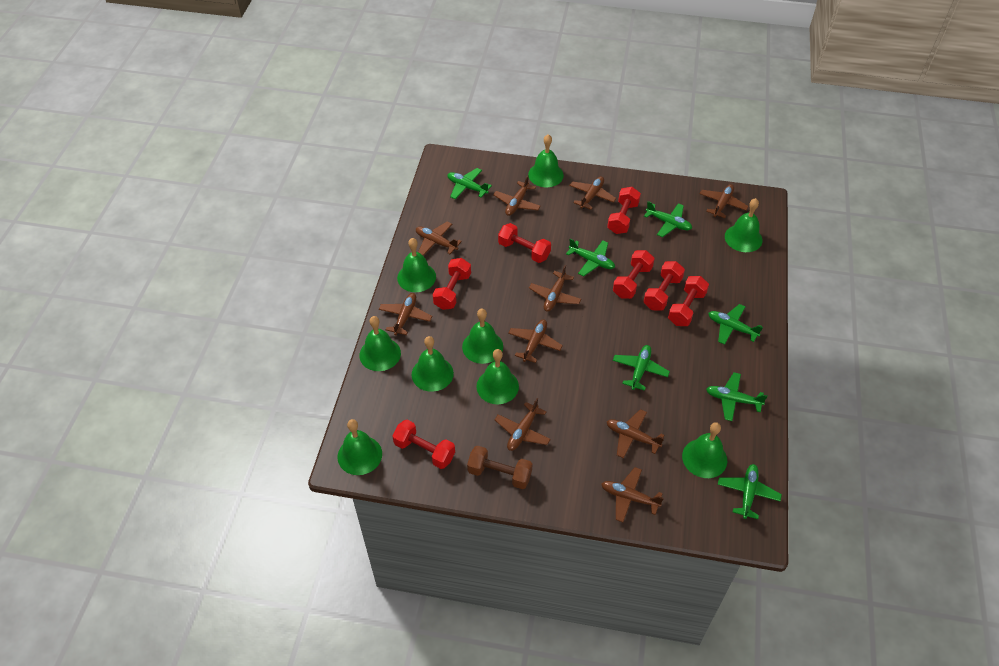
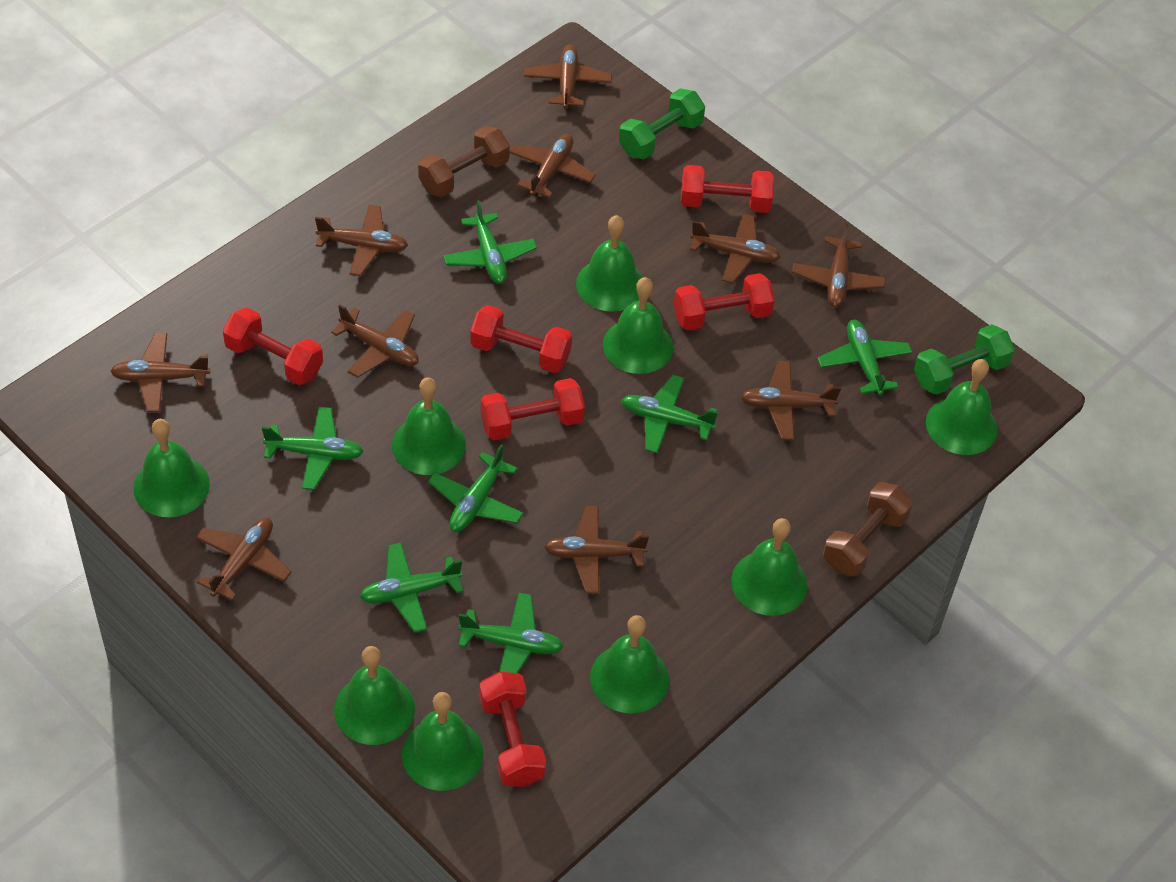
brown dumbbell: 1 -> 2
green dumbbell: 0 -> 2
red dumbbell: 7 -> 6

